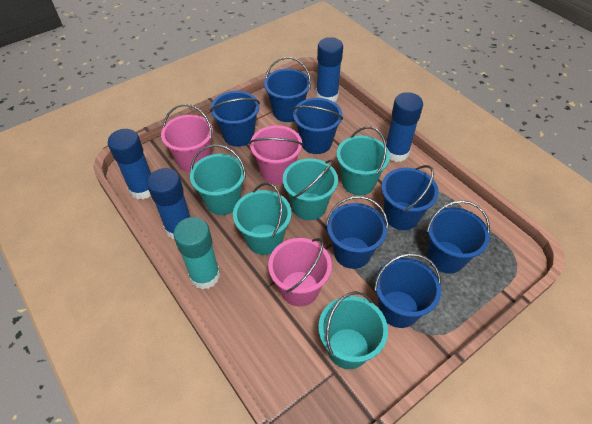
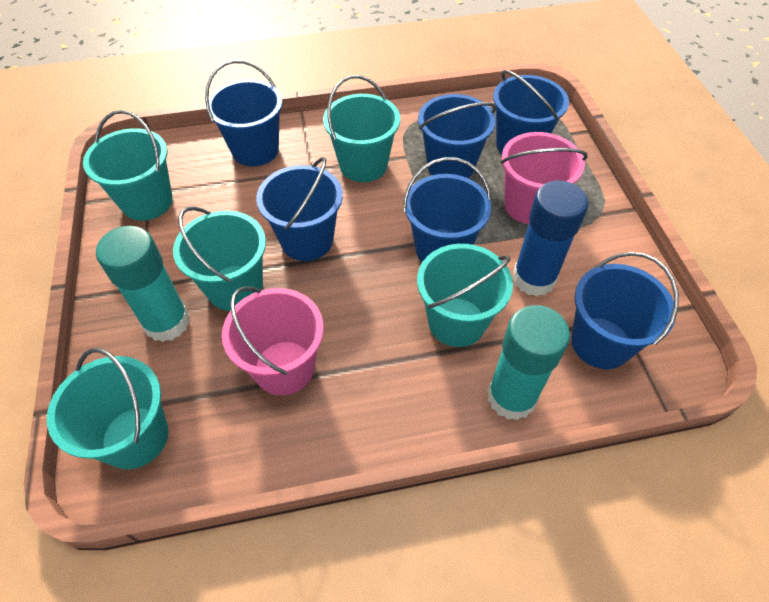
blue bucket: 7 -> 6
blue glue stick: 4 -> 1
pink bucket: 3 -> 2
turquoise glue stick: 1 -> 2

